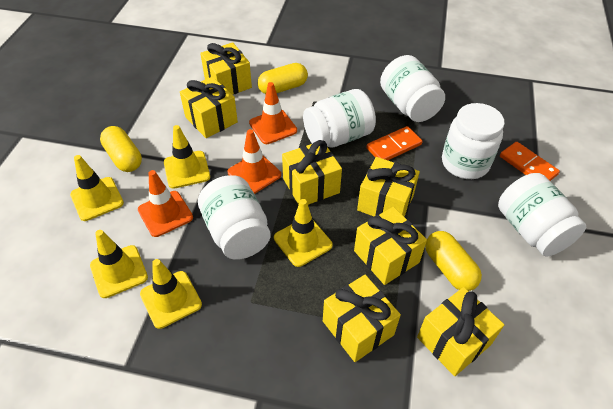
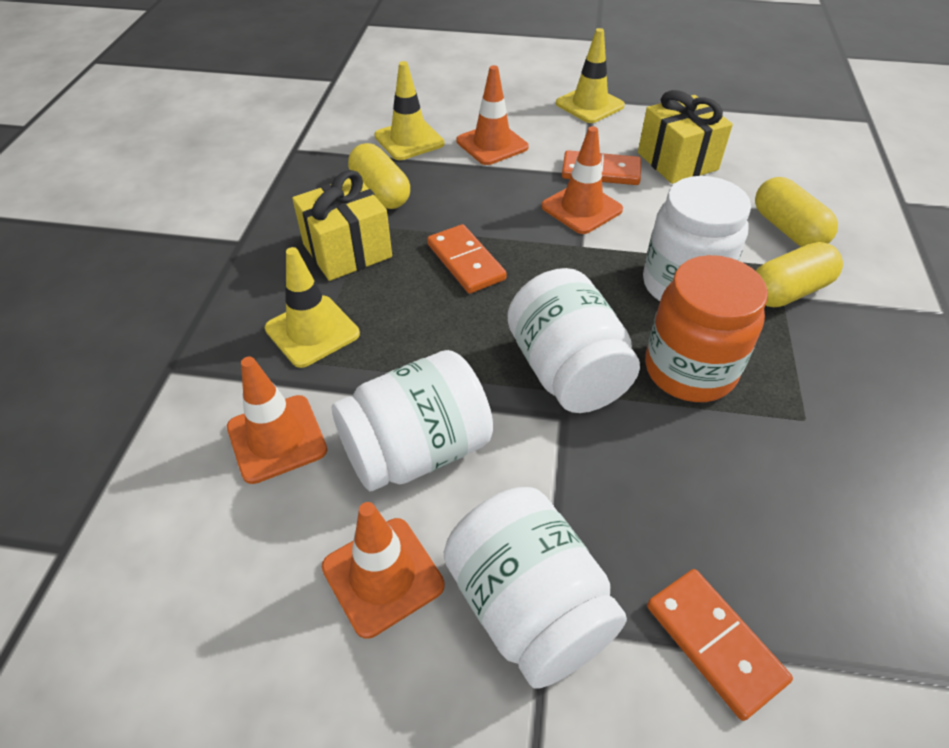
orange domino: 2 -> 3
orange jar: 0 -> 1
orange traffic cone: 3 -> 4
white jar: 5 -> 4
yellow gift: 7 -> 2
yellow traffic cone: 5 -> 3

